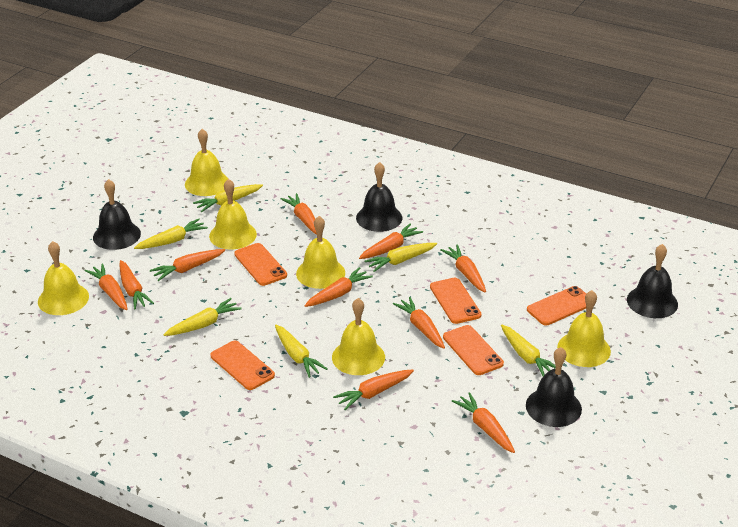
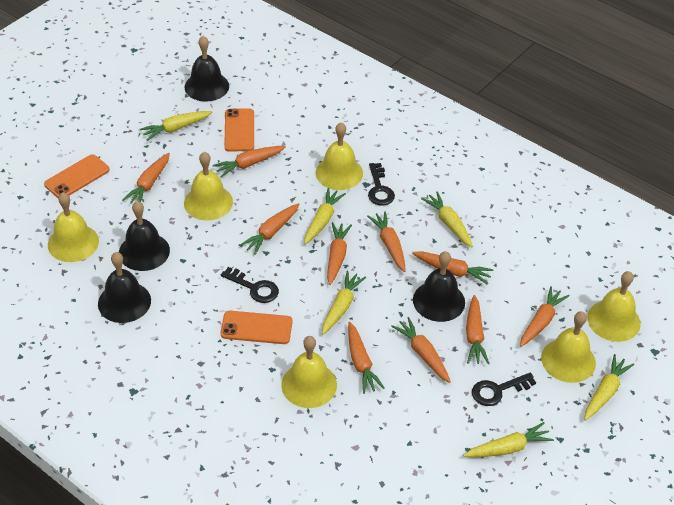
black key: 0 -> 3
orange phone: 5 -> 3

